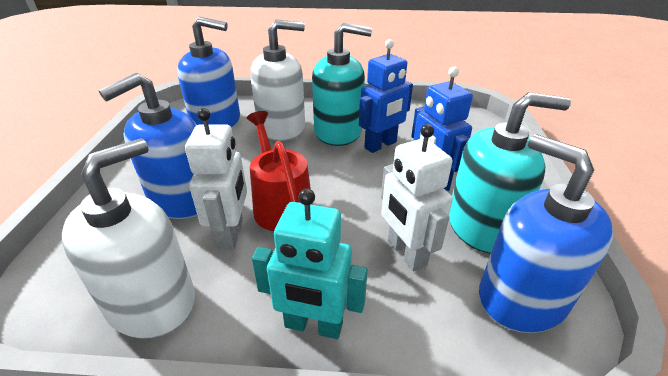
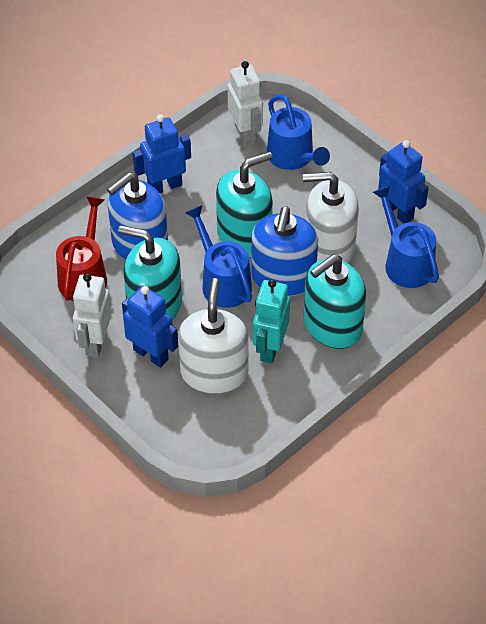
blue robot: 2 -> 3
blue soap dispenser: 3 -> 2
blue watering can: 0 -> 3
turquoise soap dispenser: 2 -> 3

